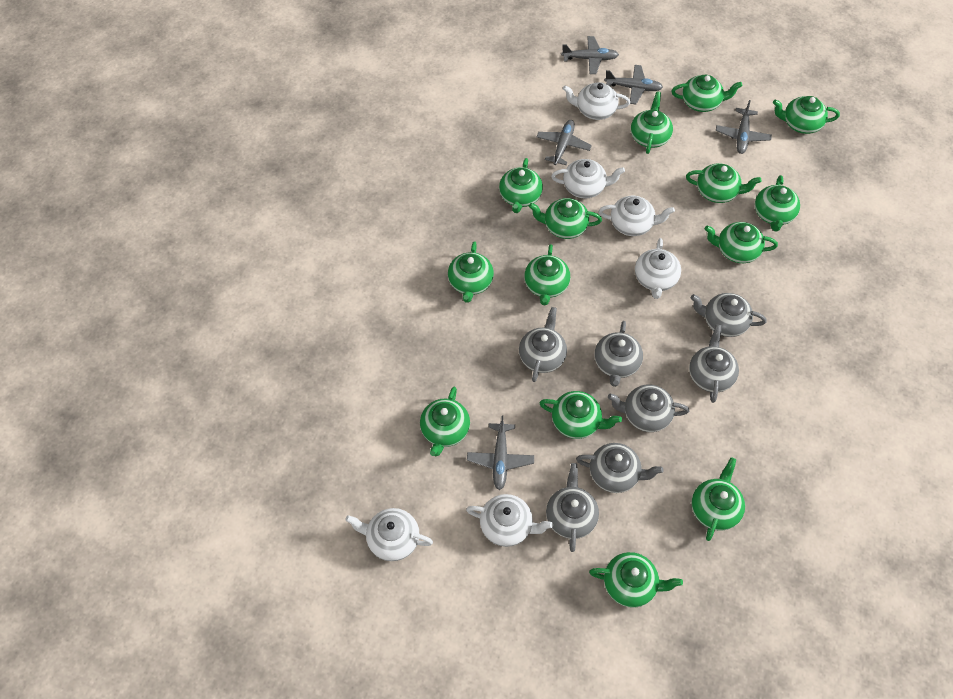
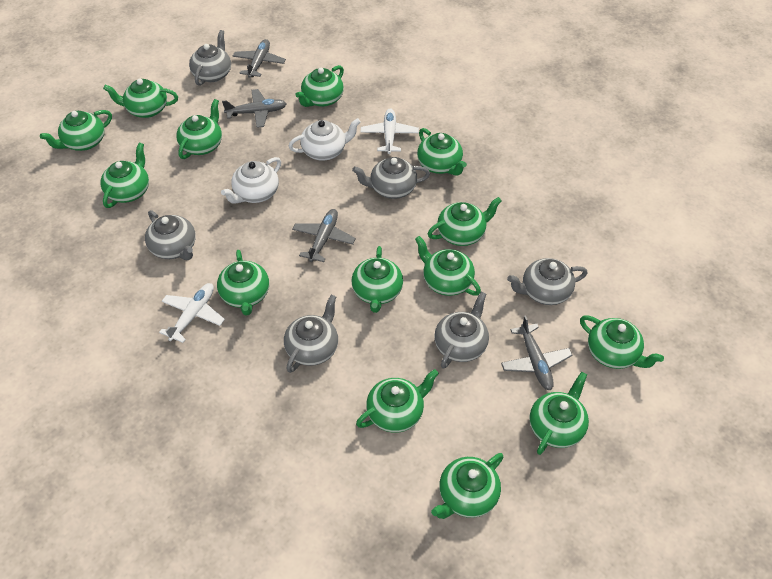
grey plane: 5 -> 4
grey teapot: 7 -> 6
white plane: 0 -> 2
white teapot: 6 -> 2

